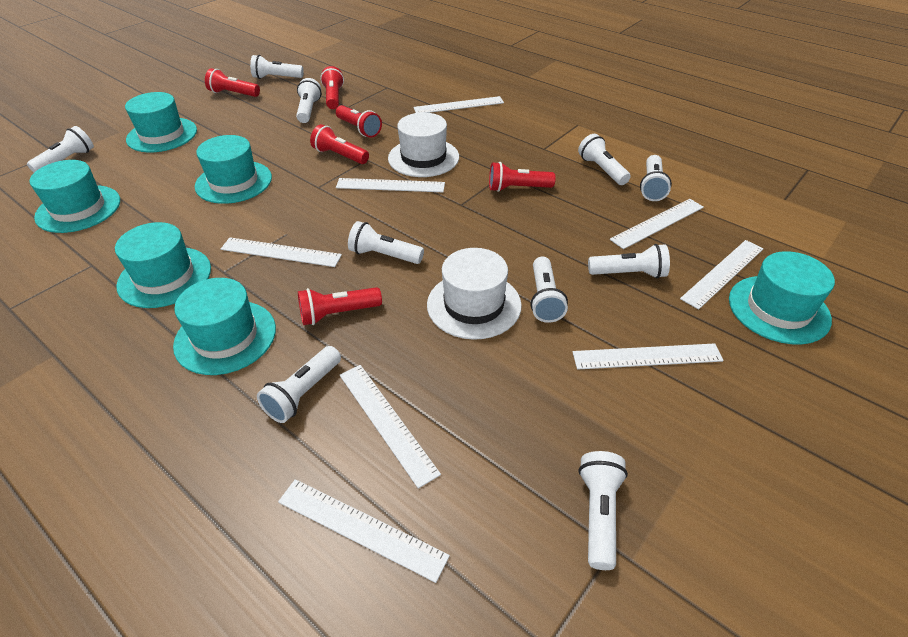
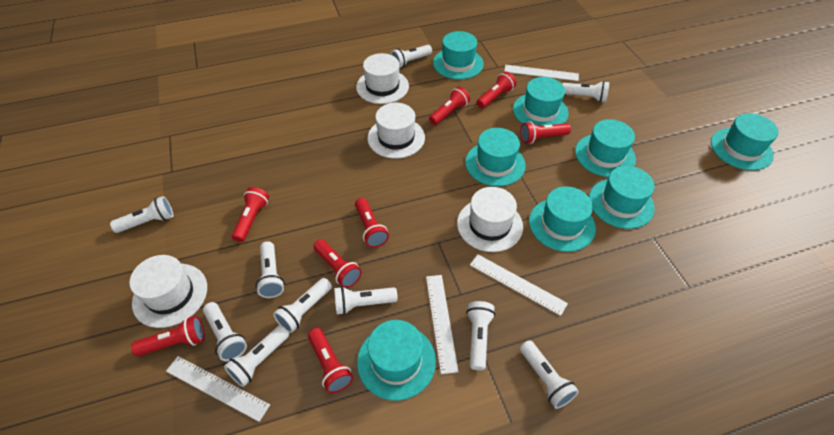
red flashlight: 6 -> 8
turquoise hat: 6 -> 8
white hat: 2 -> 4
white ruler: 8 -> 4

